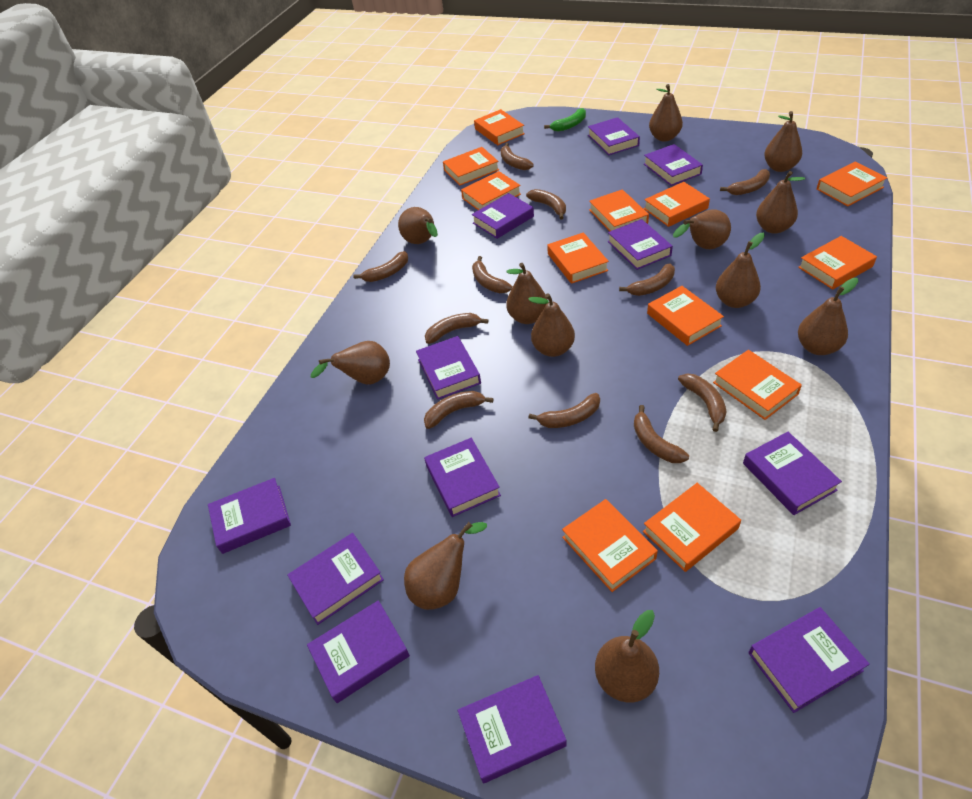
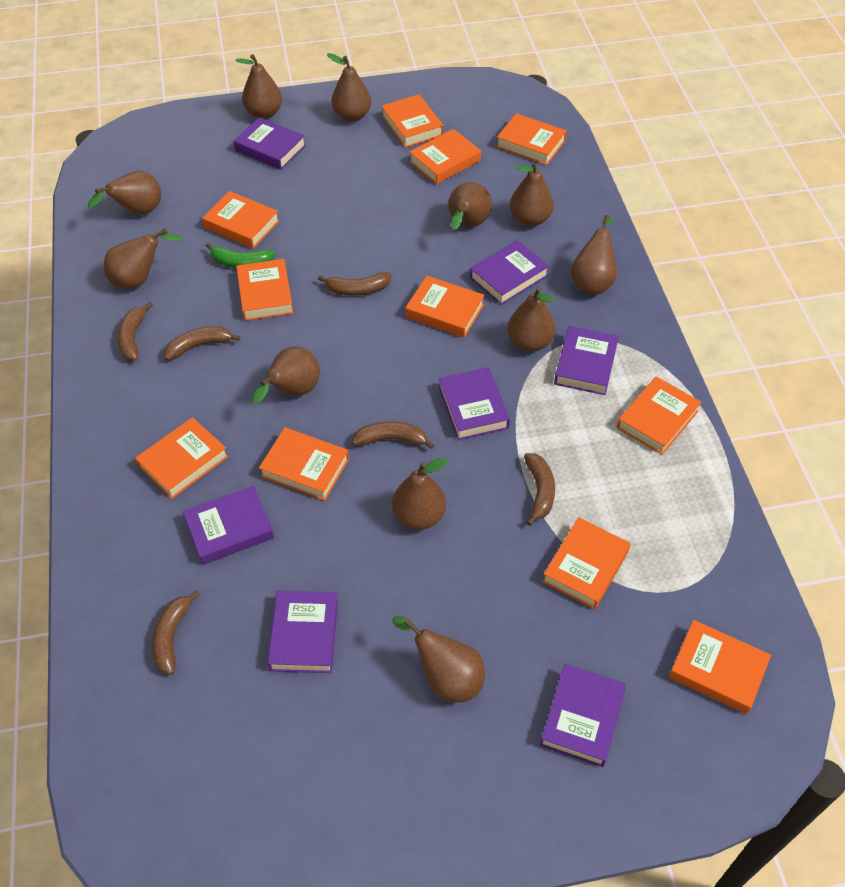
brown banana: 11 -> 6
brown pear: 12 -> 11
orange book: 12 -> 11
purple book: 12 -> 7

